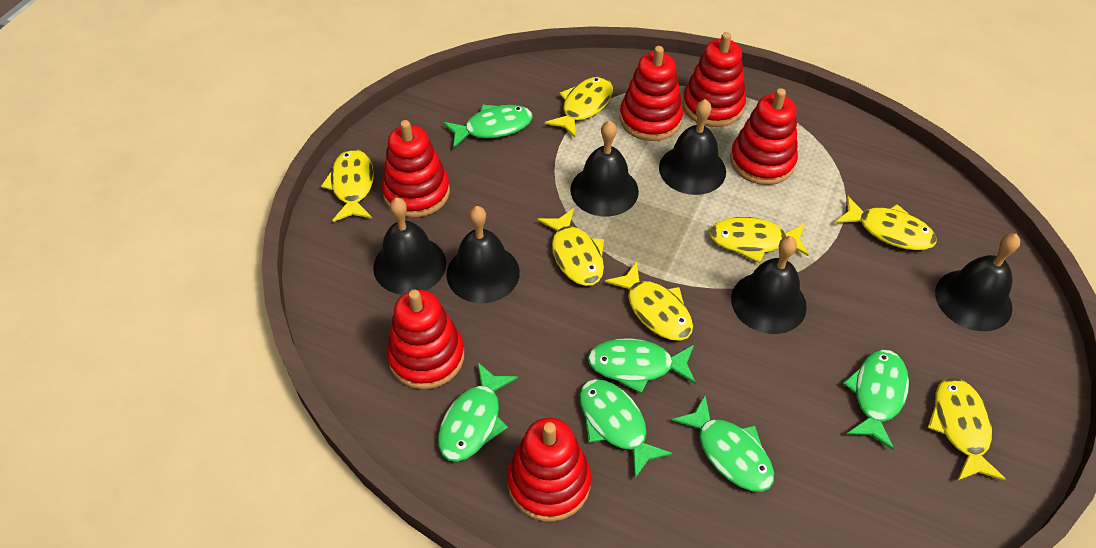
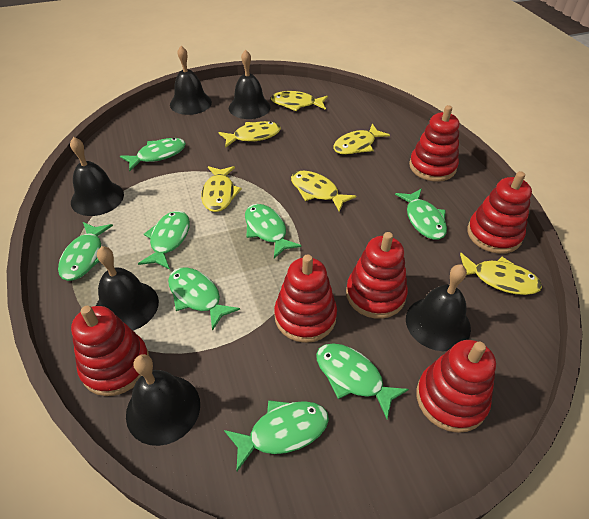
green fish: 6 -> 8
yellow fish: 7 -> 6

